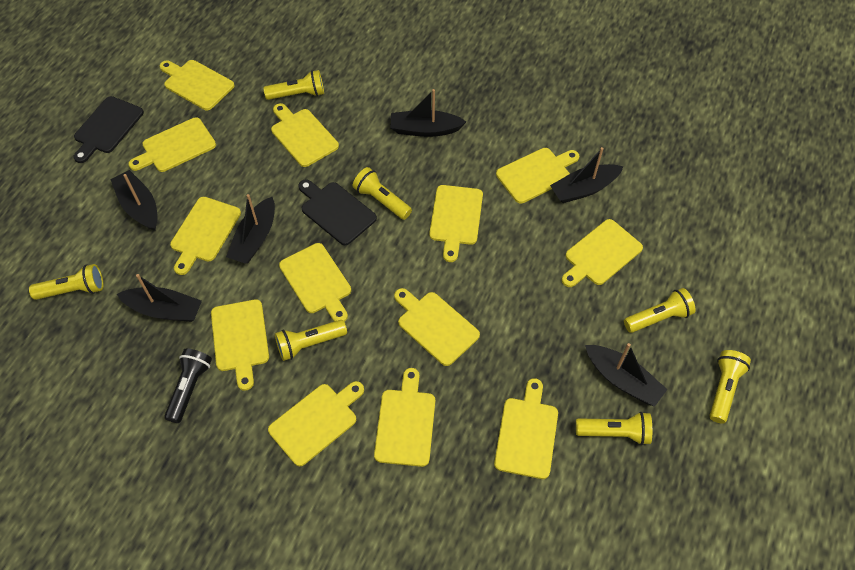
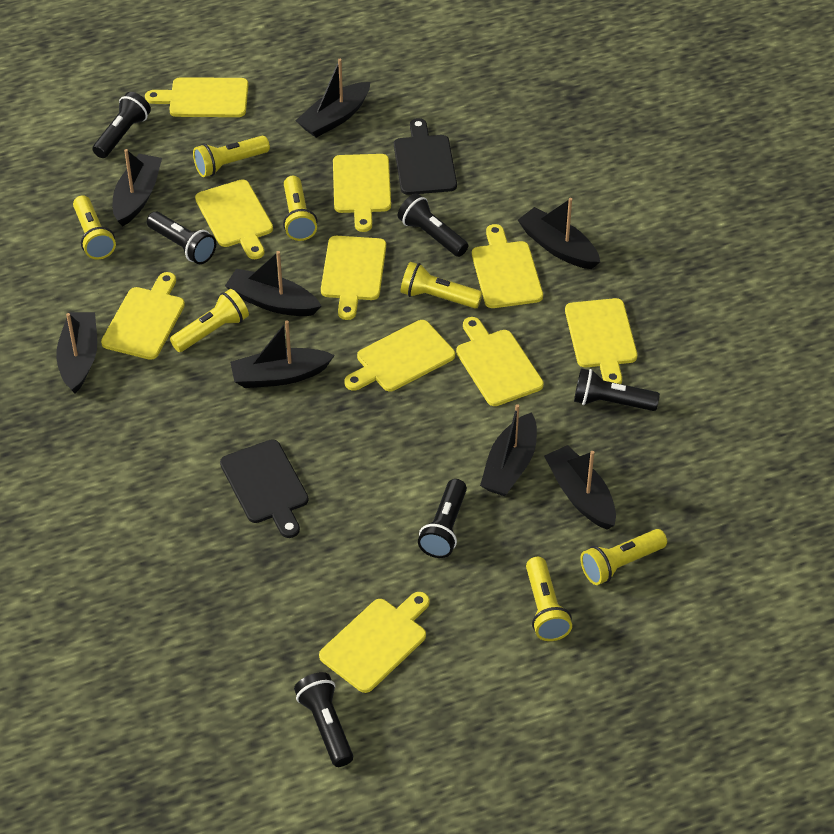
black boat: 6 -> 8
black flashlight: 1 -> 6
yellow cutting board: 13 -> 10

